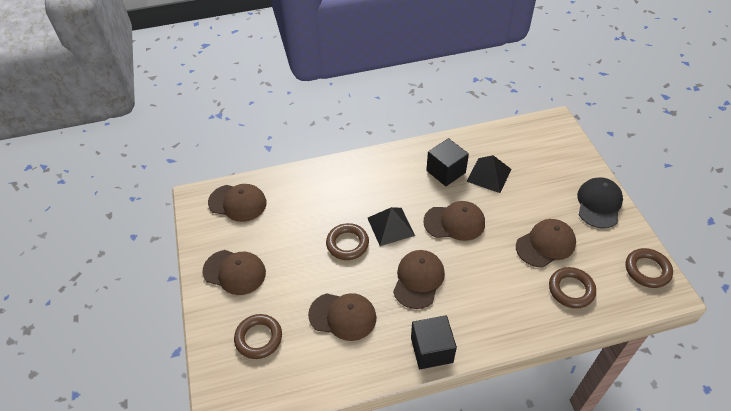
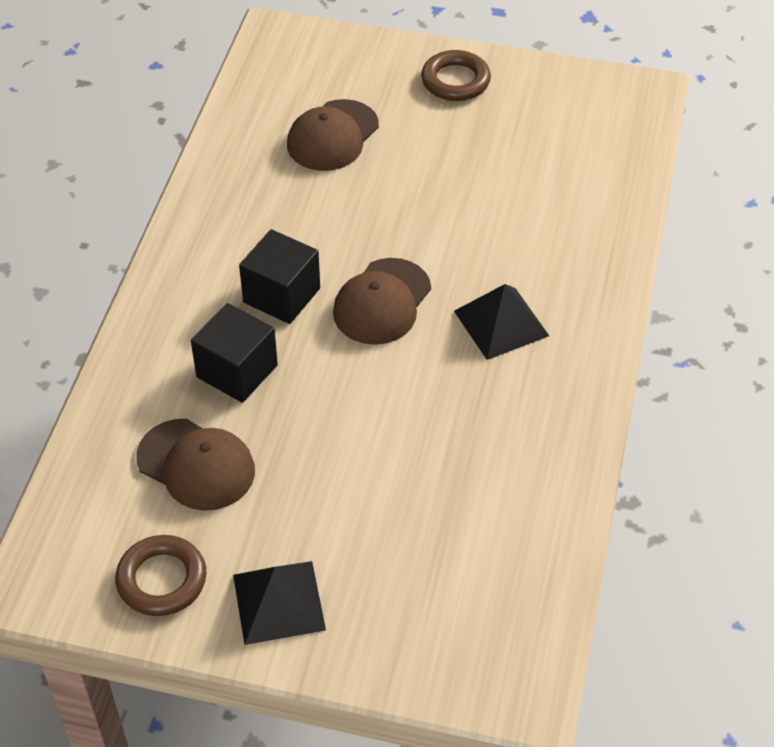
black cap: 1 -> 0
brown cap: 6 -> 3
brown ring: 4 -> 2

